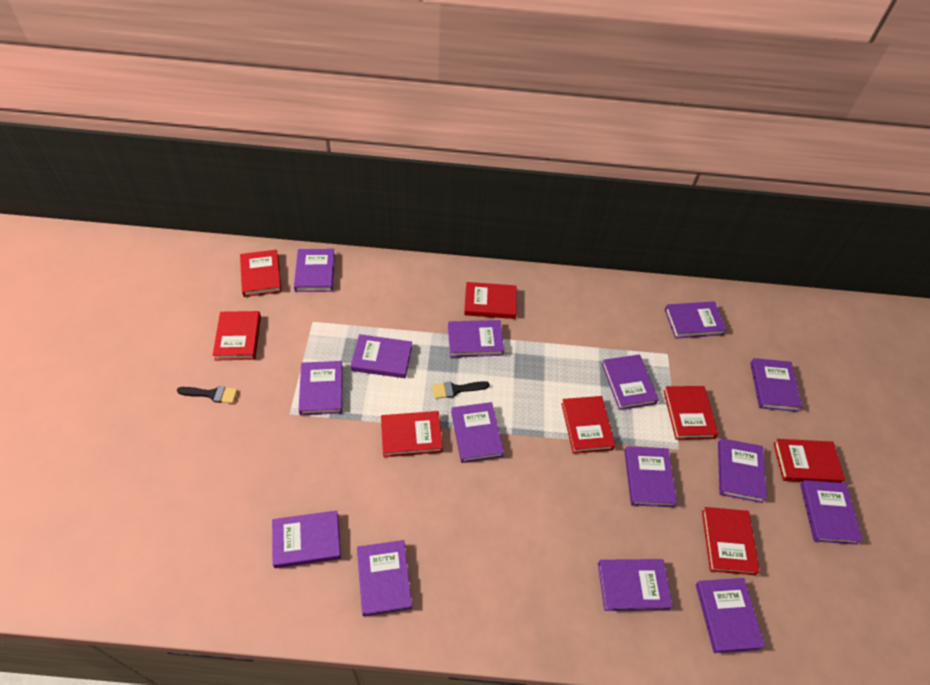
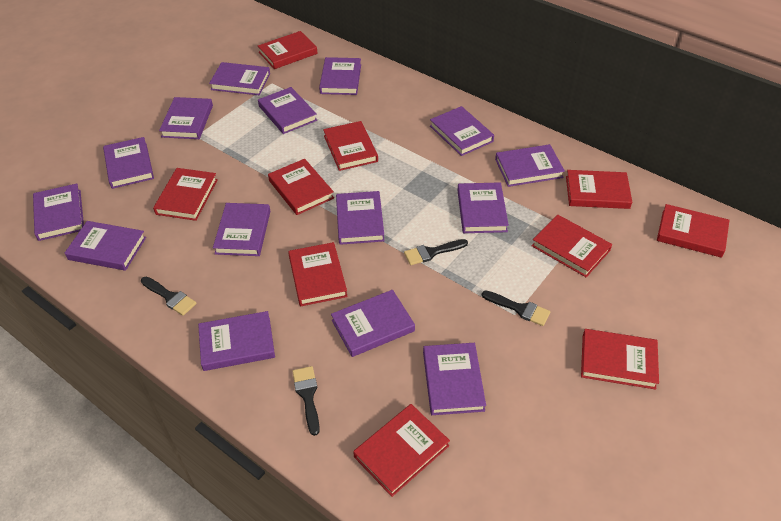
black brush: 2 -> 4
red book: 8 -> 10

